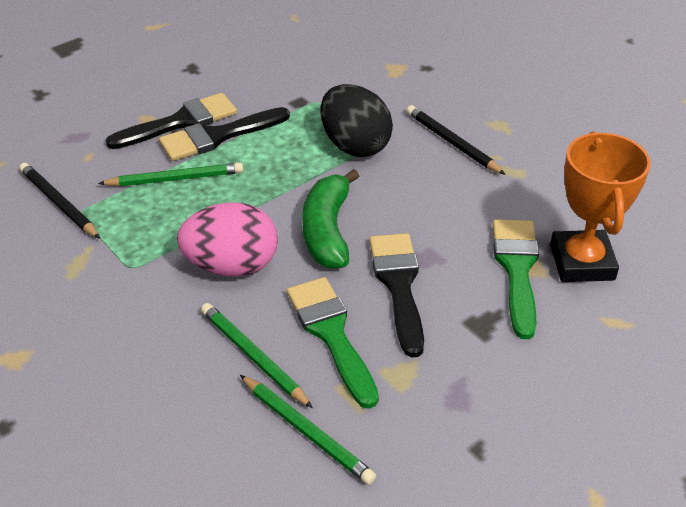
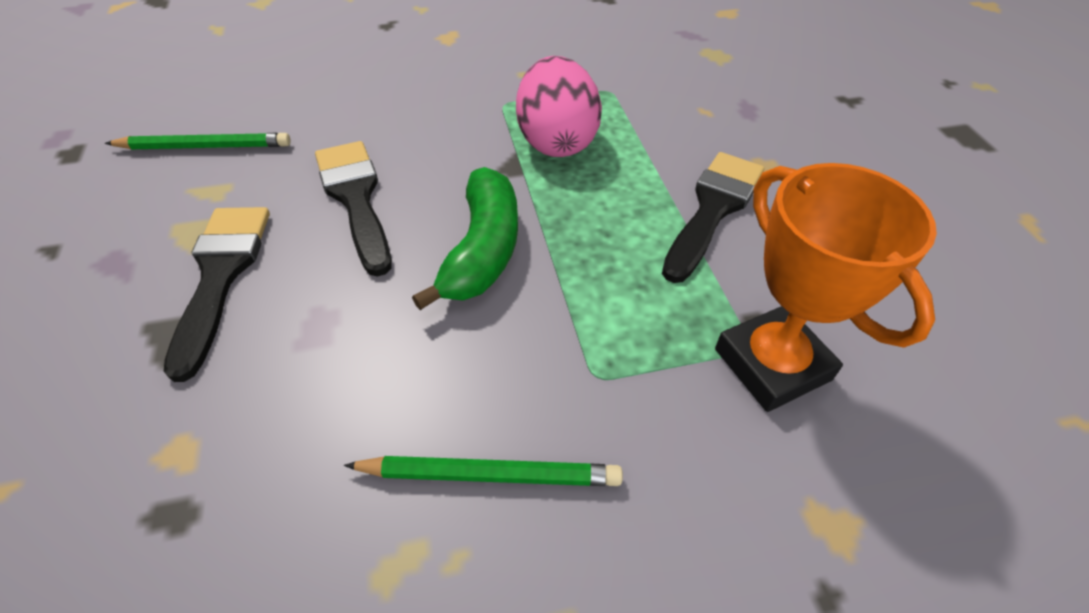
black egg: 1 -> 0
black pencil: 2 -> 0
green brush: 2 -> 0
green pencil: 3 -> 2

